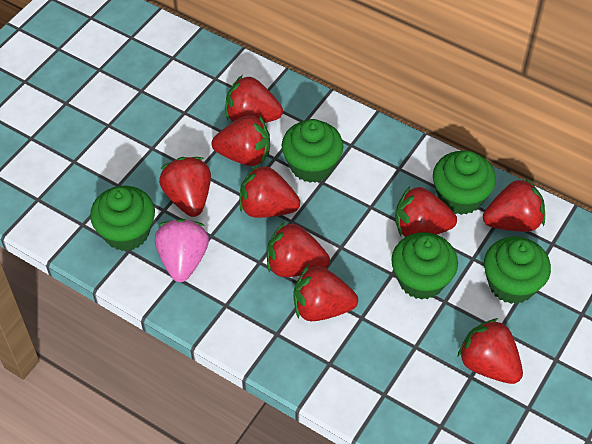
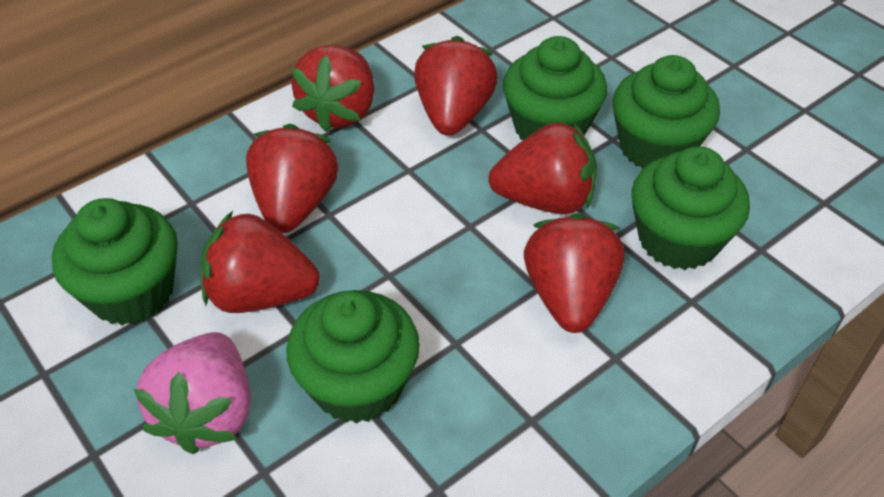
red strawberry: 9 -> 6

